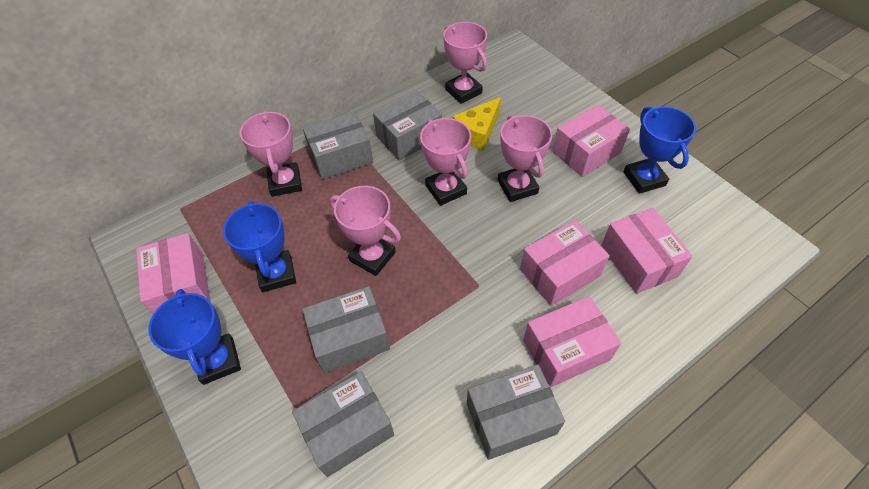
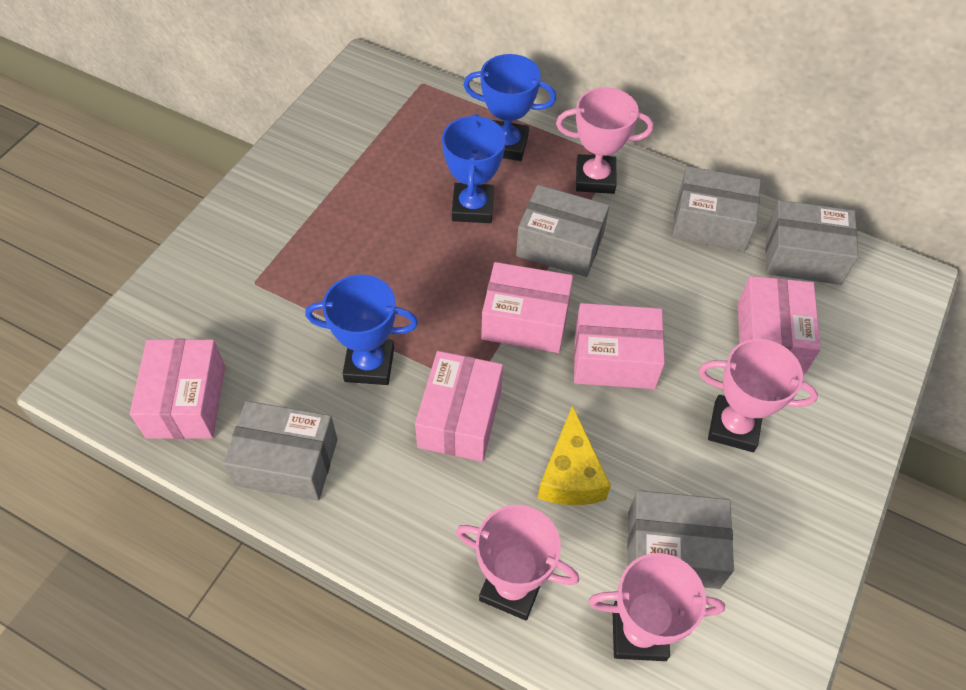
pink trophy: 5 -> 4

